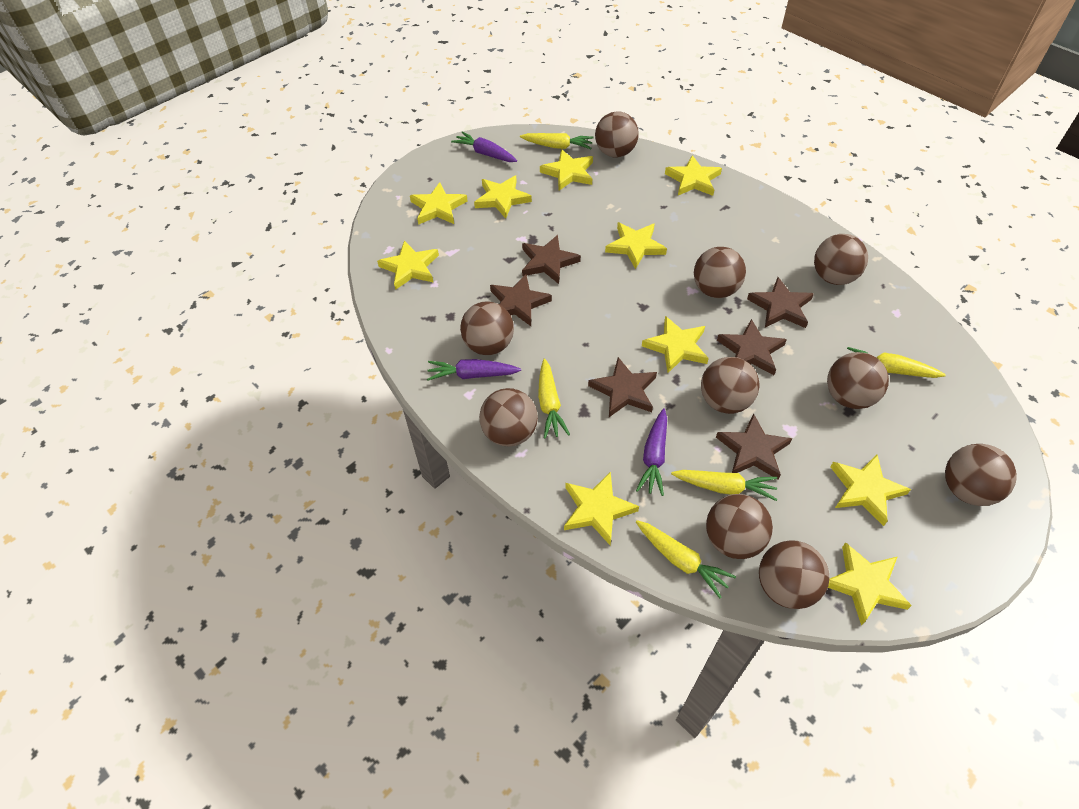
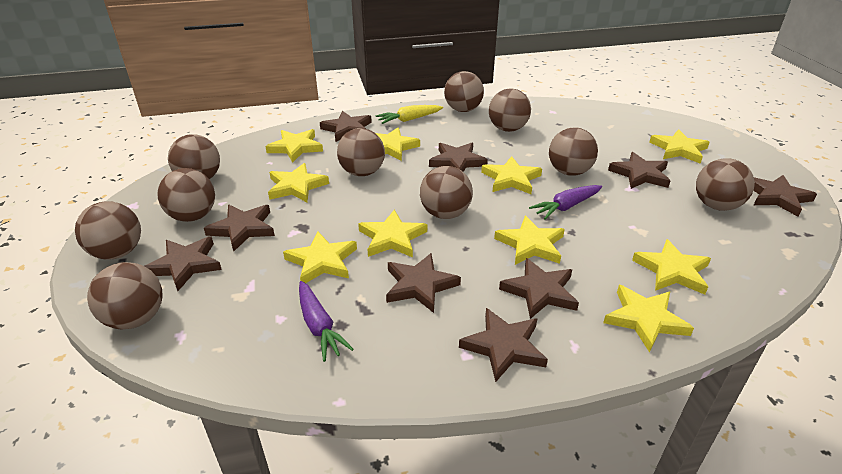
brown star: 6 -> 9
purple carrot: 3 -> 2
yellow carrot: 5 -> 1

